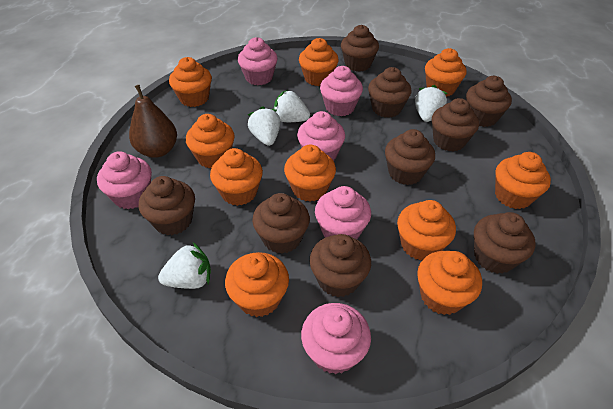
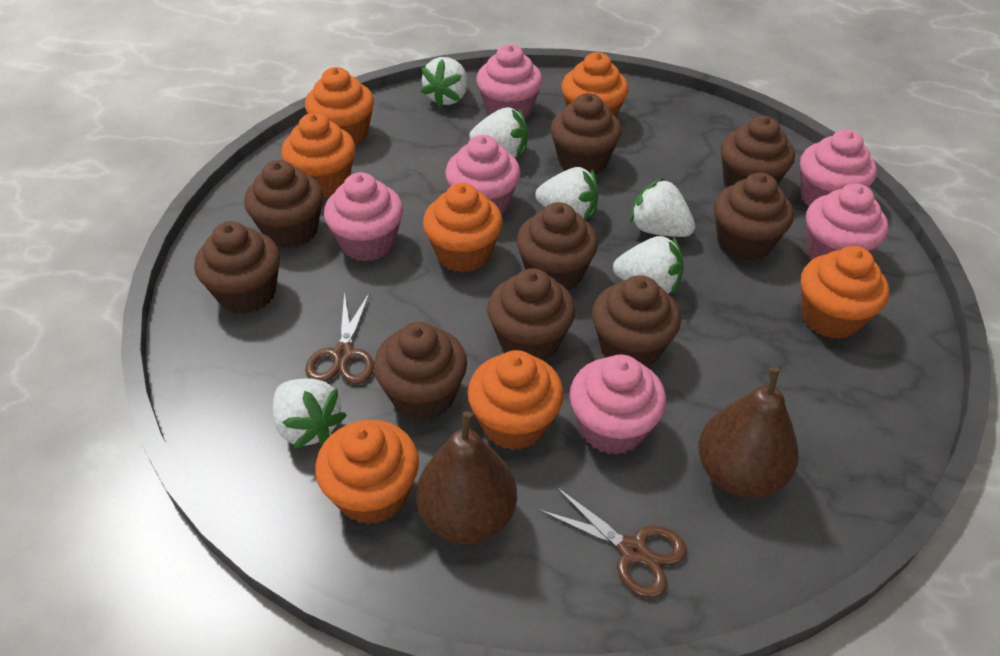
brown pear: 1 -> 2
brown scissors: 0 -> 2
orange cupcake: 10 -> 7
white strawberry: 4 -> 6

